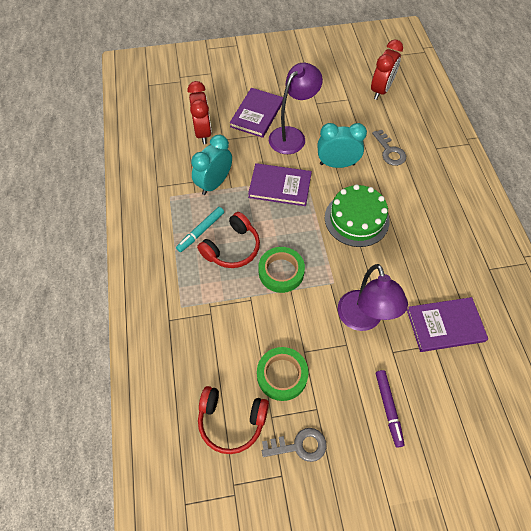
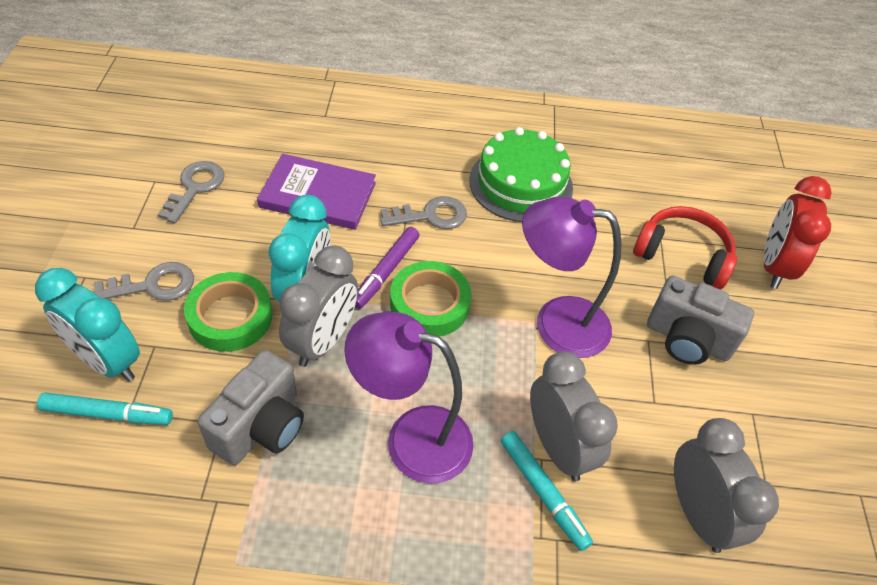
grey camera: 0 -> 2
grey clock: 0 -> 3
grey key: 2 -> 3
purple book: 3 -> 1
red clock: 2 -> 1
red headphones: 2 -> 1
turquoise marker: 1 -> 2

